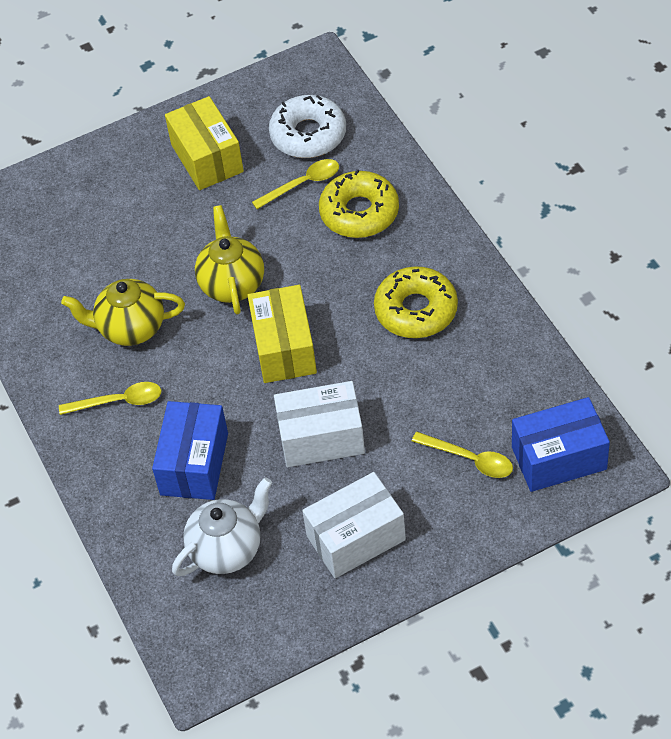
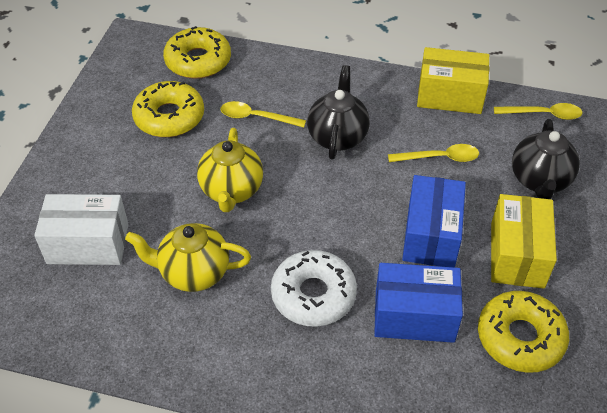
black teapot: 0 -> 2
white box: 2 -> 1
white teapot: 1 -> 0
yellow donut: 2 -> 3

